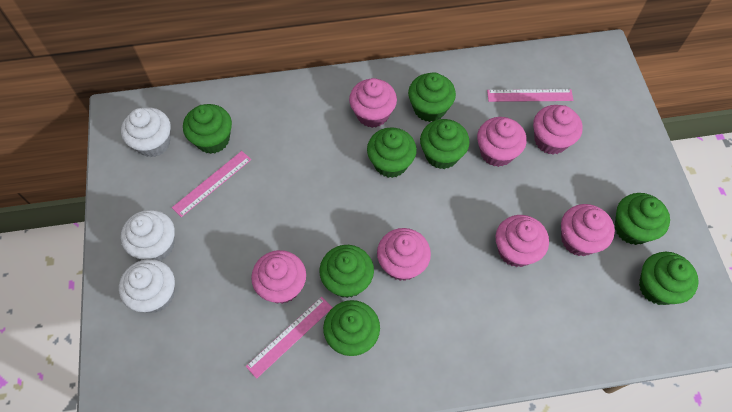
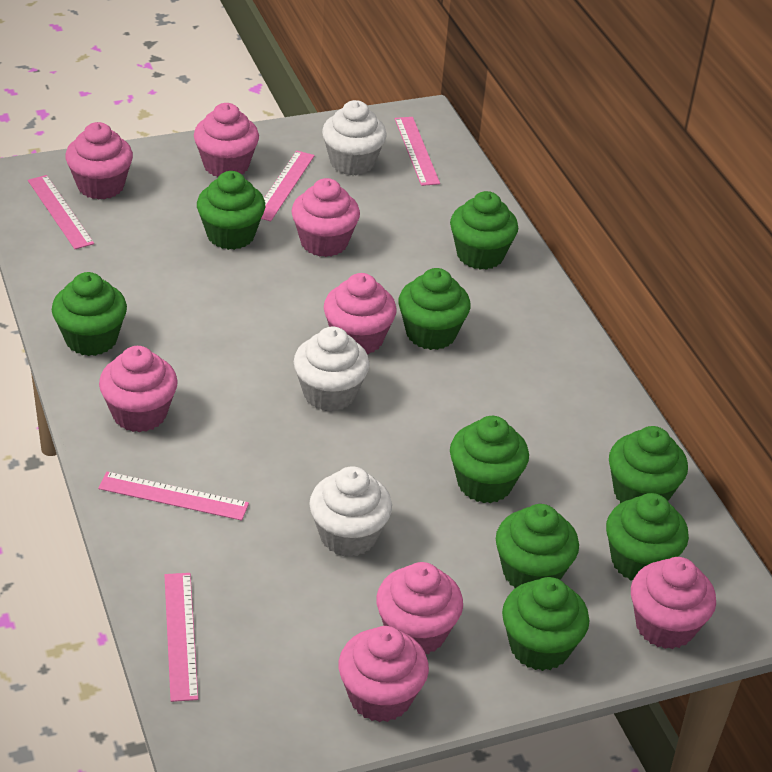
green cupcake: 8 -> 9
pink cupcake: 7 -> 8
pink ruler: 3 -> 5

